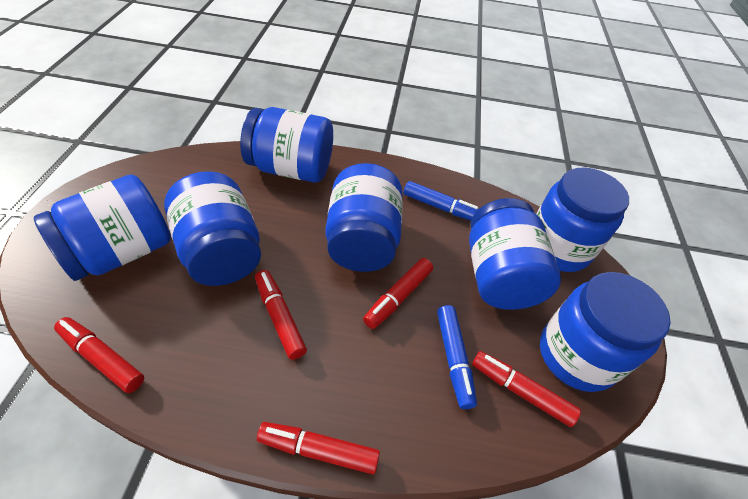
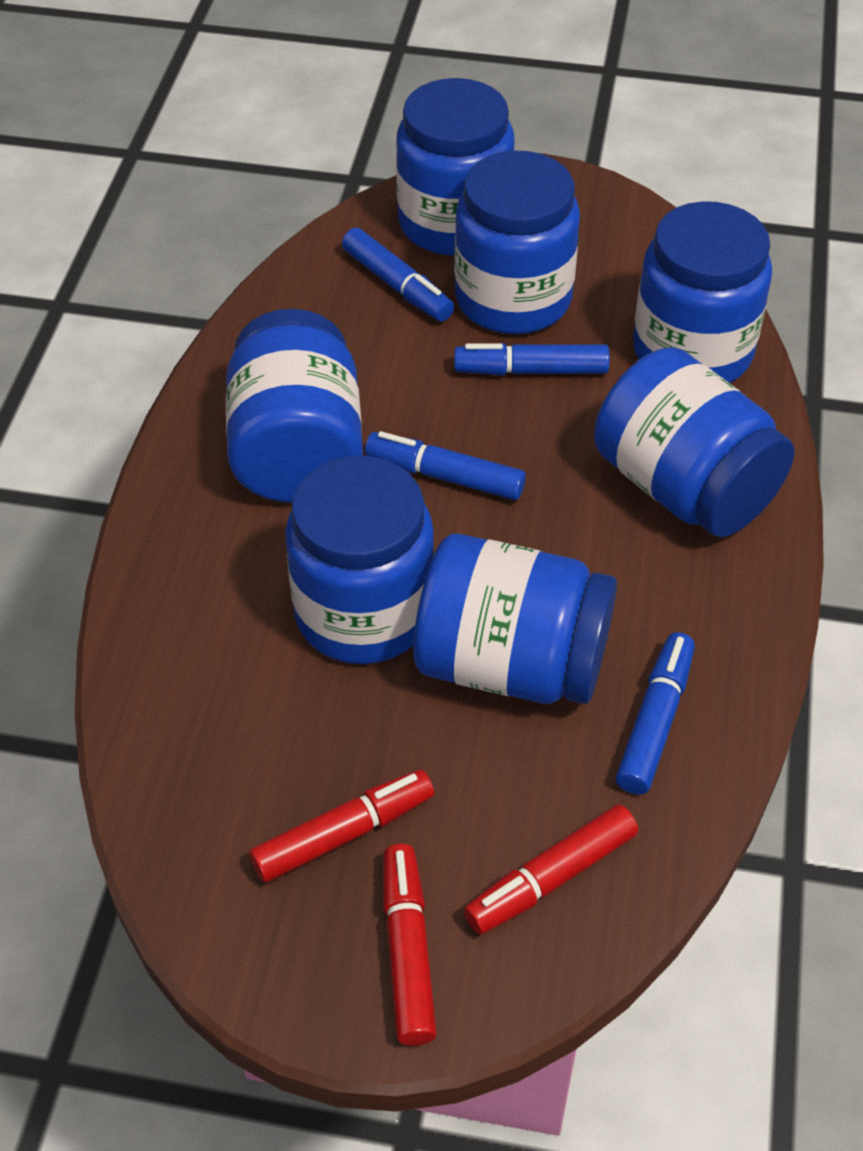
blue marker: 2 -> 4
red marker: 5 -> 3

